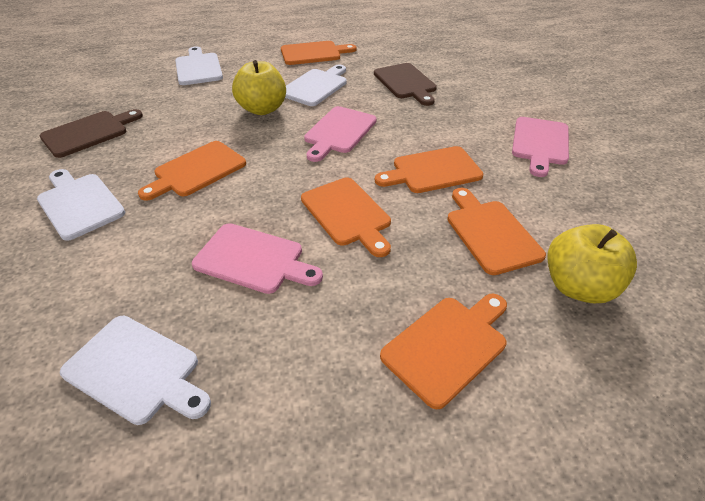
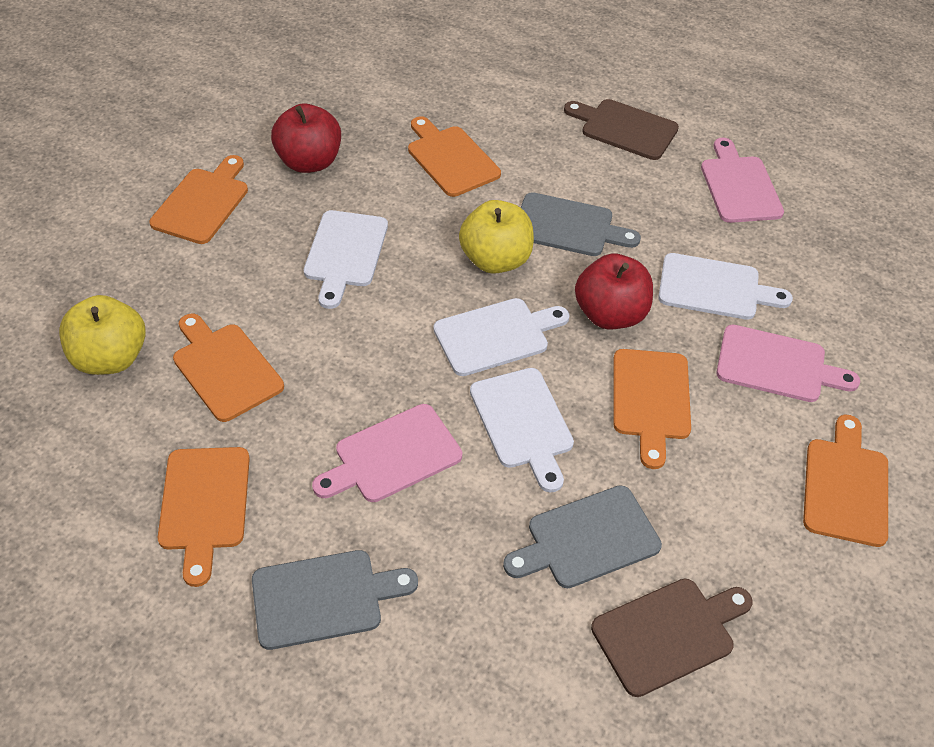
grey cutting board: 0 -> 3
red apple: 0 -> 2

